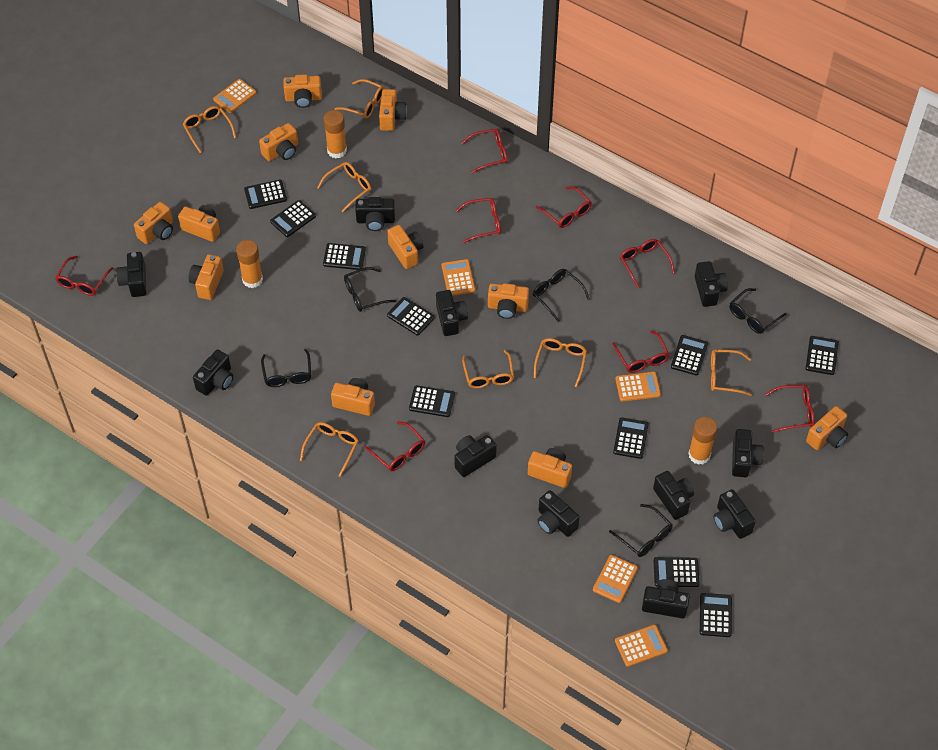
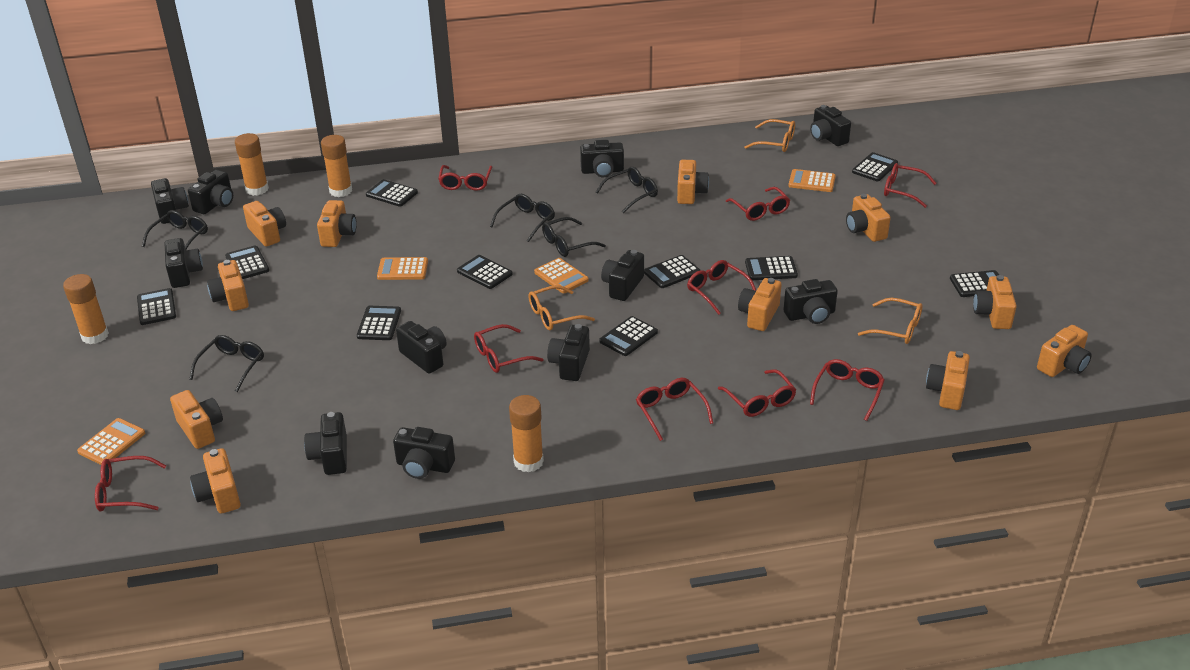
orange calculator: 5 -> 4
orange glasses: 7 -> 3
orange glue stick: 3 -> 4
red glasses: 8 -> 9

